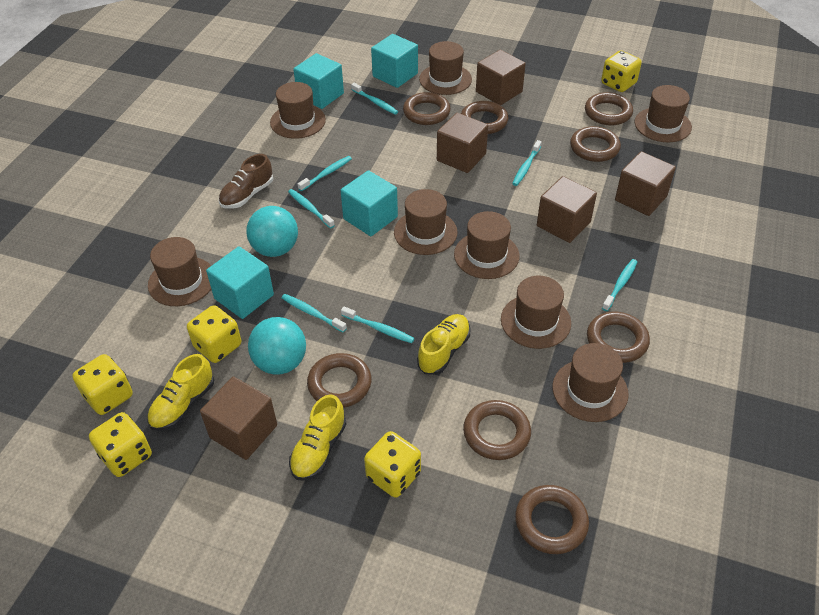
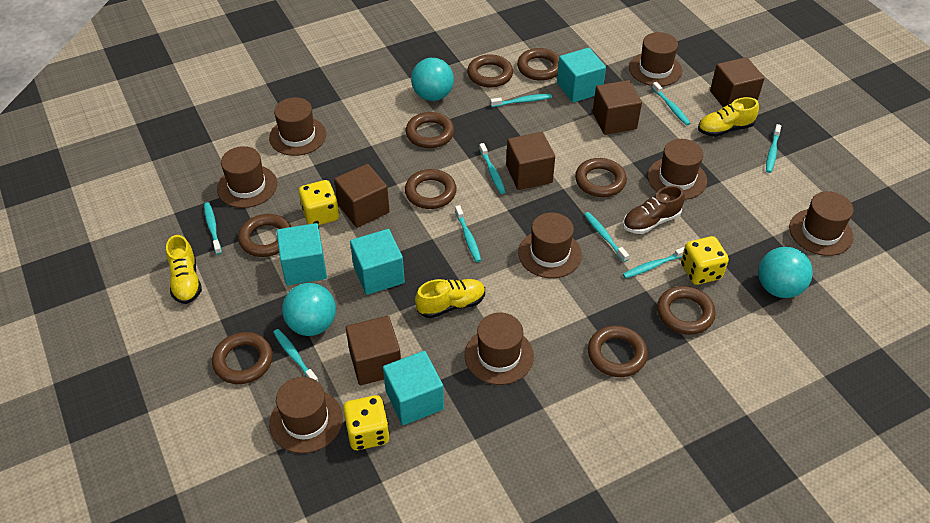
brown ring: 8 -> 9
turquoise ball: 2 -> 3
turquoise toothbrush: 7 -> 9
yellow dice: 5 -> 3

